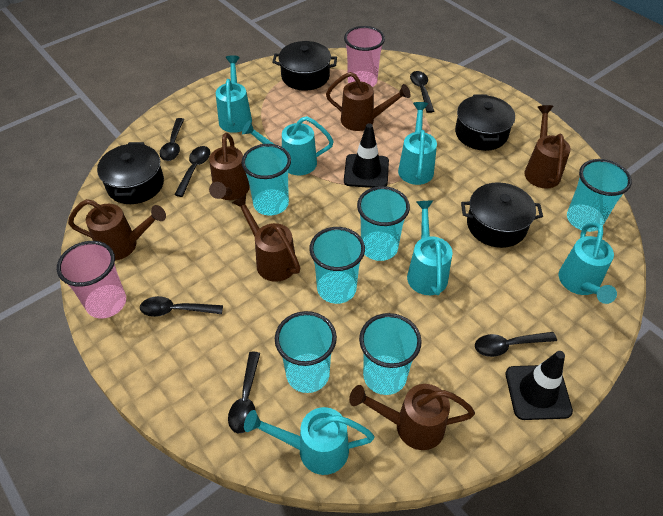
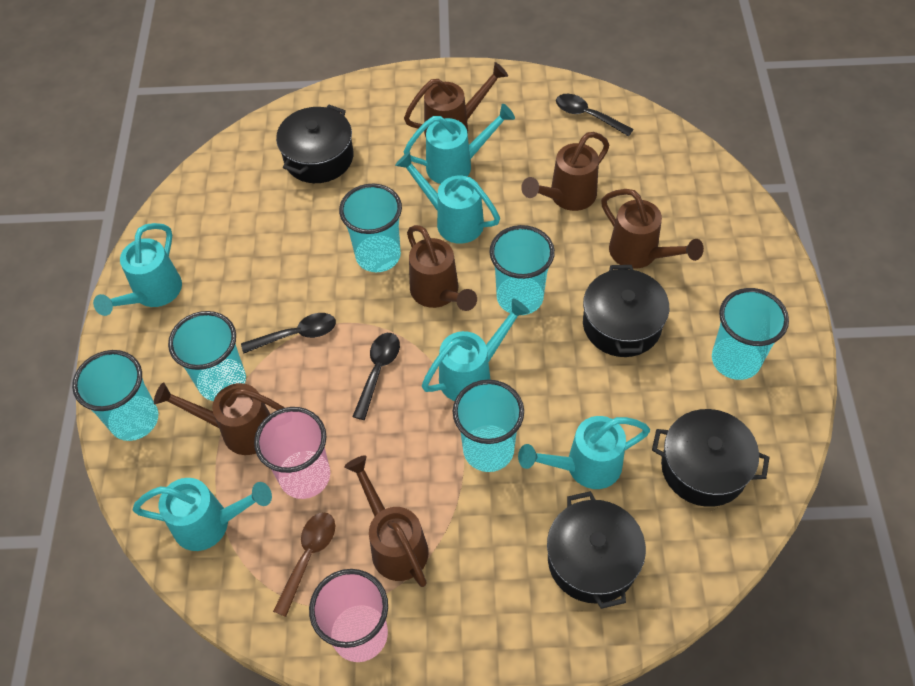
black spoon: 6 -> 3
black traffic cone: 2 -> 0
brown spoon: 0 -> 1

